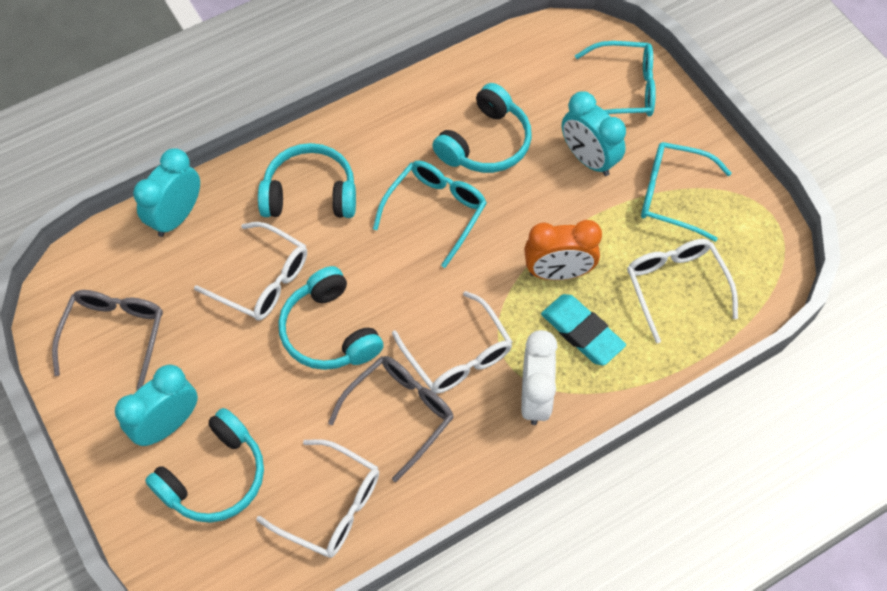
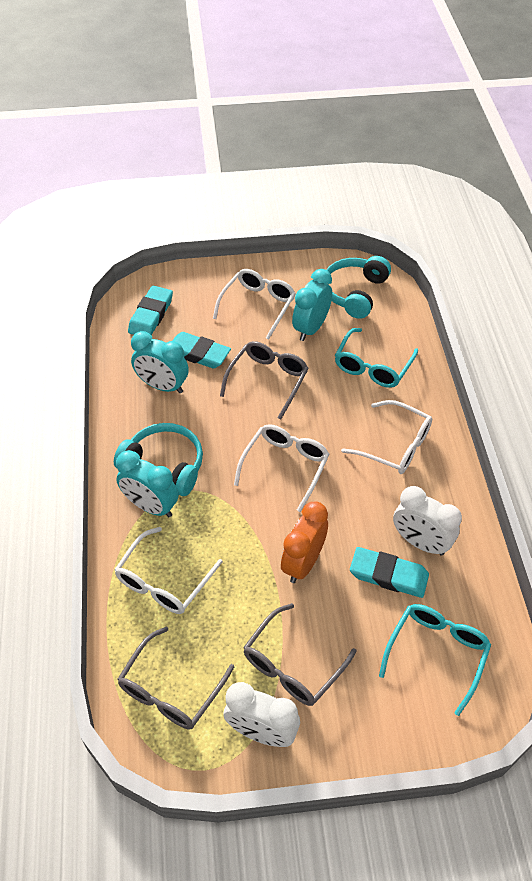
grey glasses: 2 -> 3
turquoise eraser: 1 -> 3
turquoise glasses: 3 -> 2
turquoise headphones: 4 -> 2
white clock: 1 -> 2

